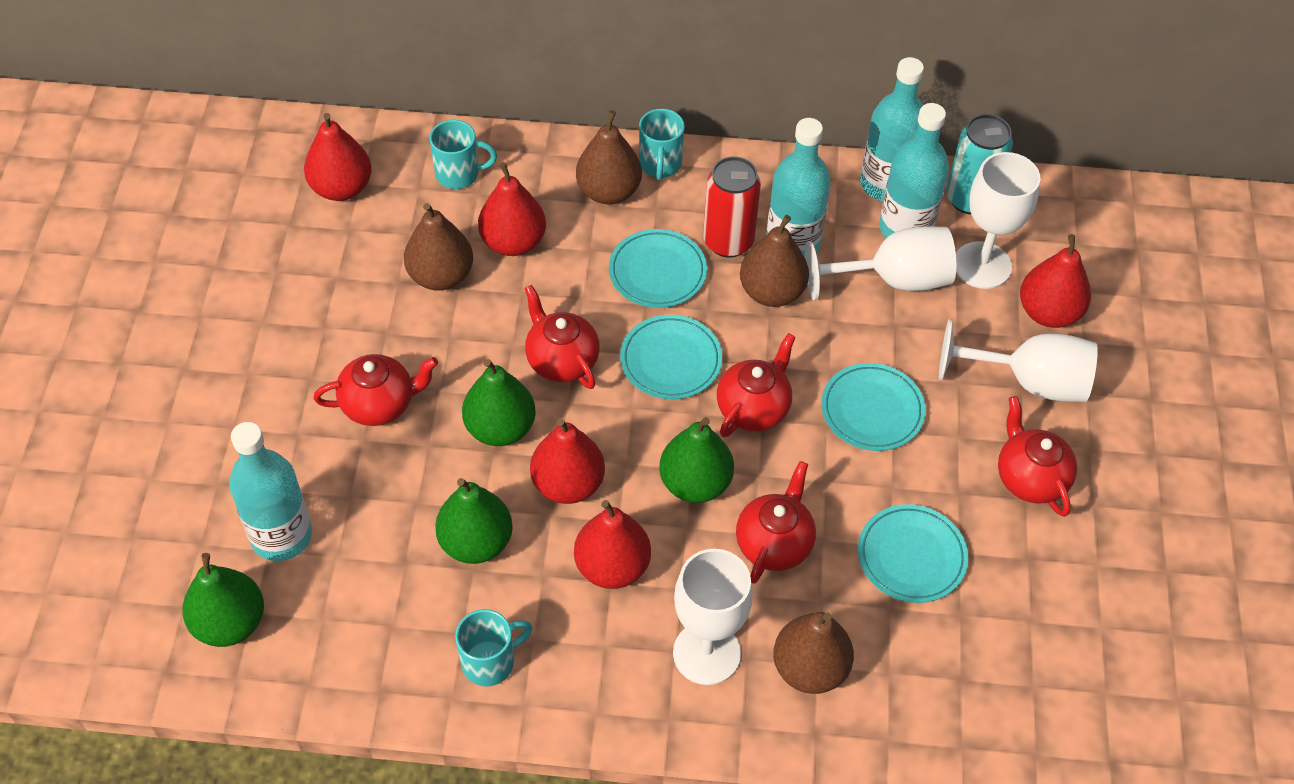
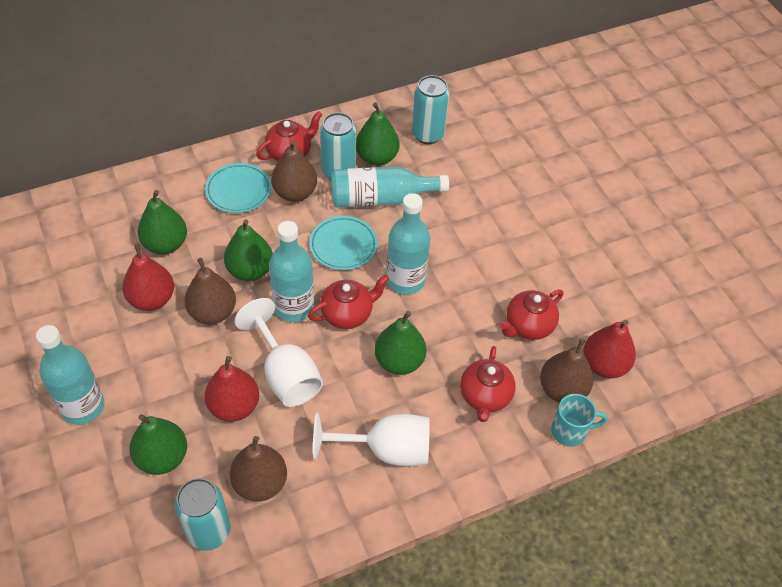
green pear: 4 -> 5
red can: 1 -> 0
red pear: 5 -> 3
red teapot: 5 -> 4
turquoise can: 1 -> 3
turquoise mug: 3 -> 1
turquoise plate: 4 -> 2
white goblet: 4 -> 2

